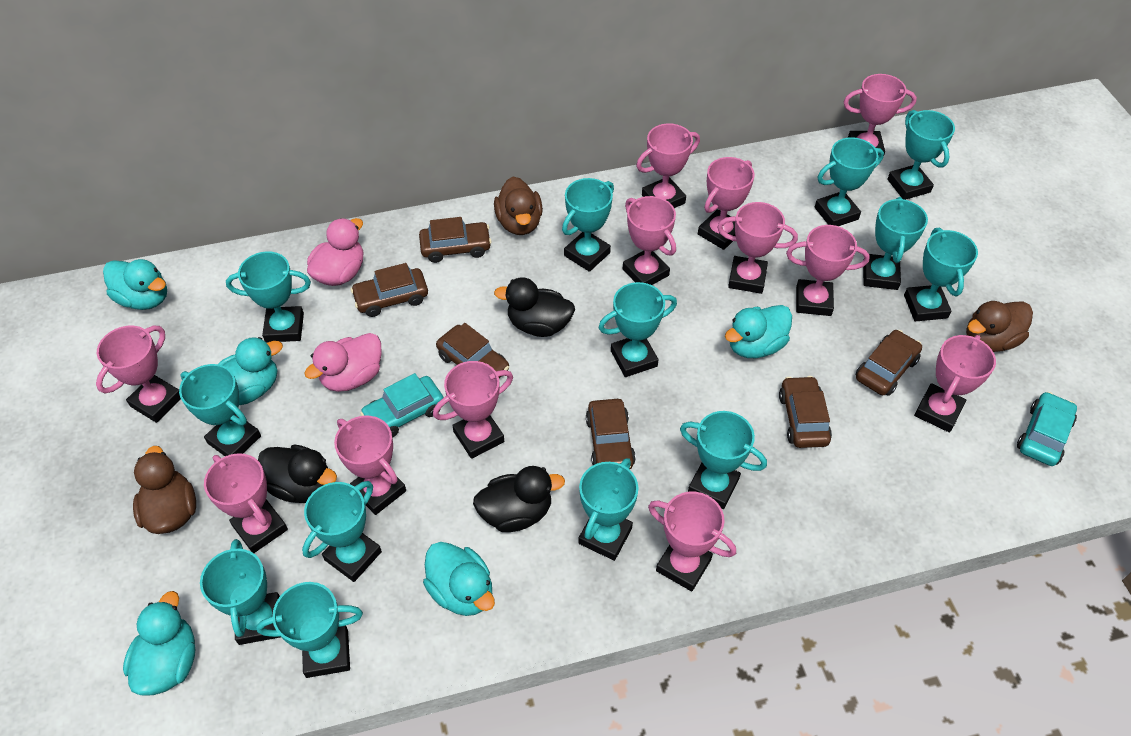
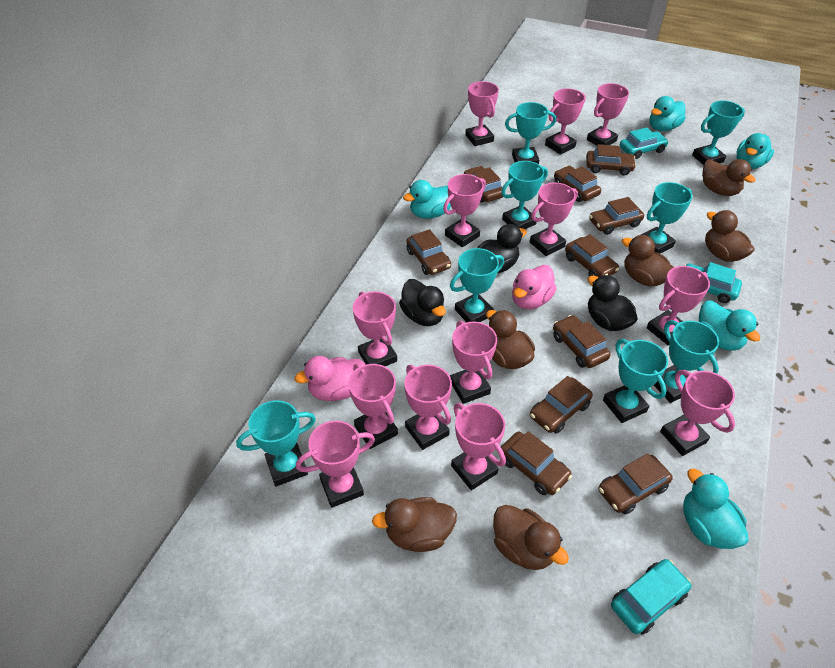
brown car: 6 -> 10
brown duck: 3 -> 6
pink trophy: 12 -> 13
turquoise car: 2 -> 3
turquoise trophy: 13 -> 8

